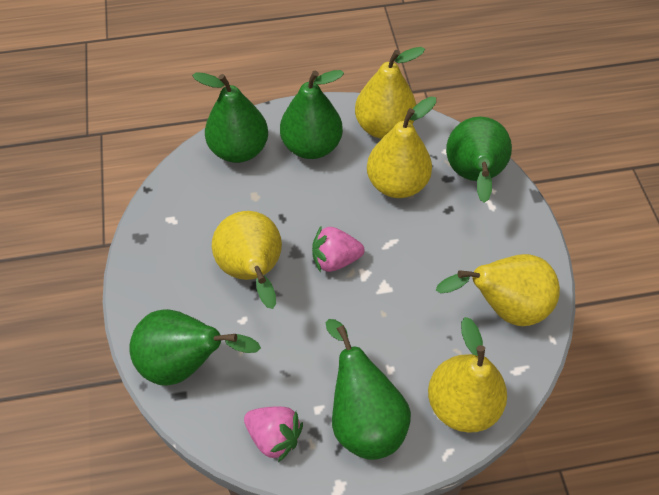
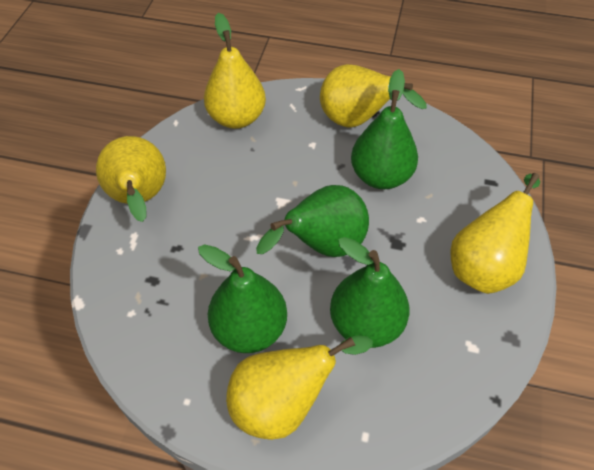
green pear: 5 -> 4
pink strawberry: 2 -> 0

